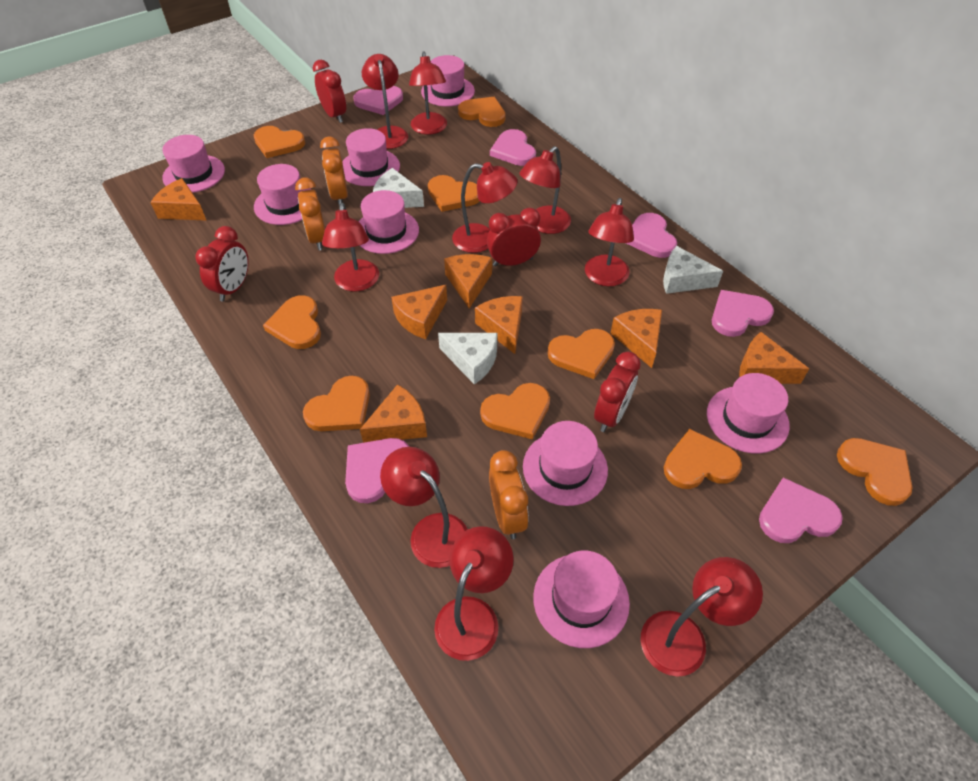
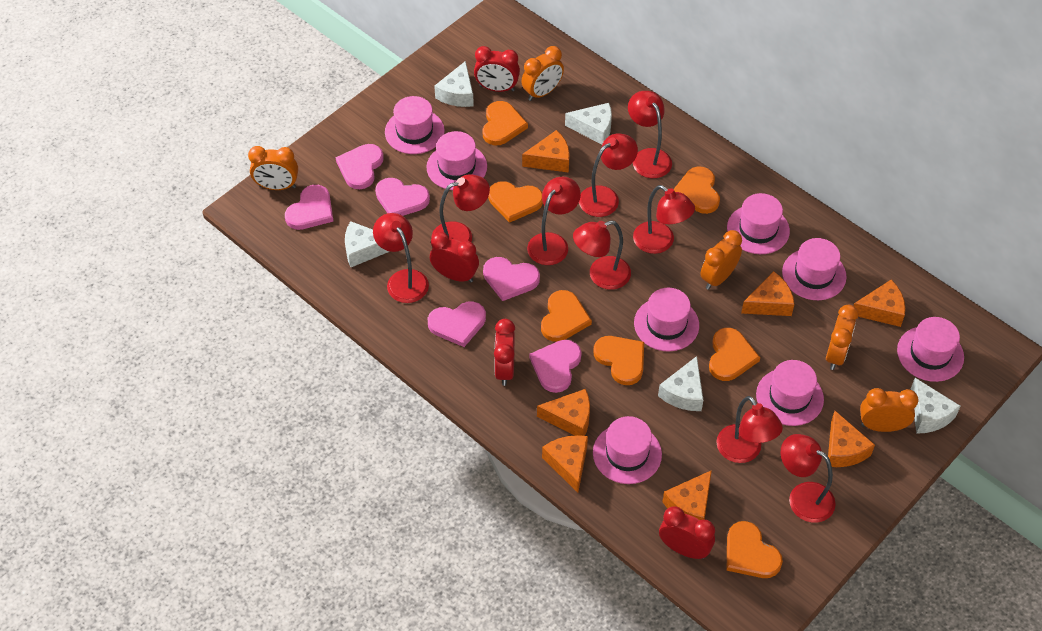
orange clock: 3 -> 5
orange heart: 9 -> 7
white cheese: 3 -> 5

